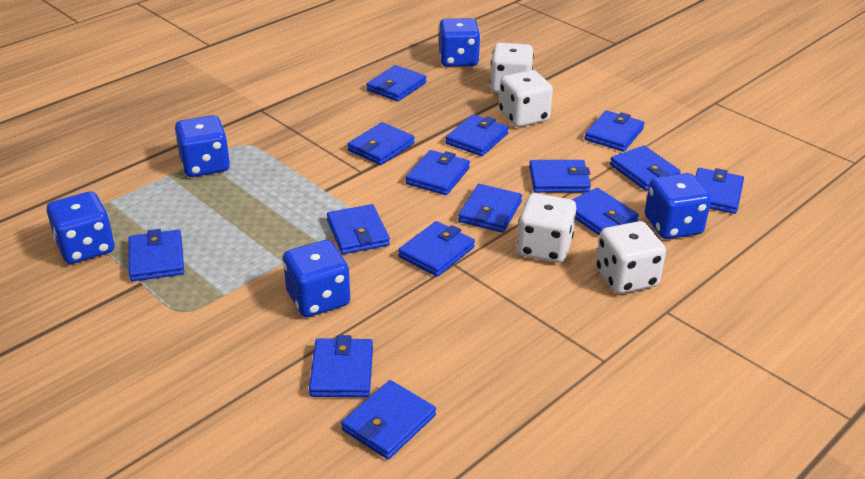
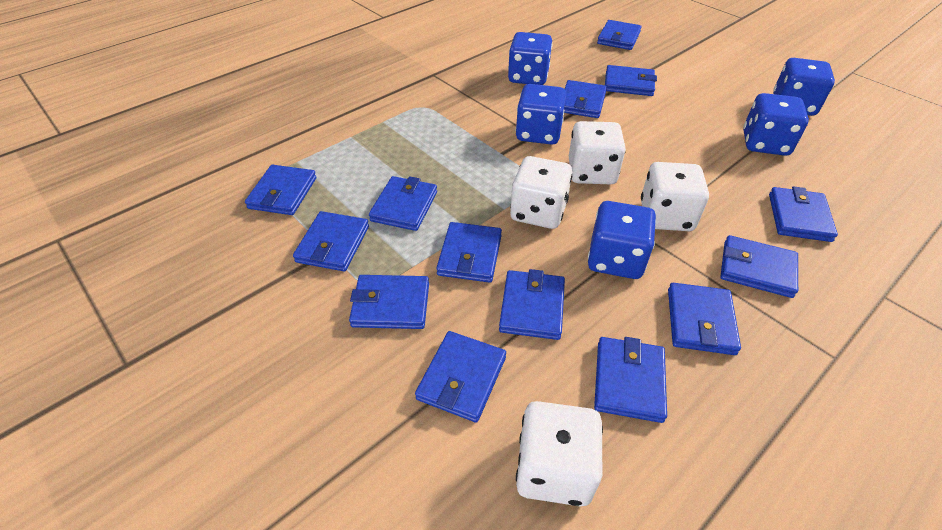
blue wallet: 15 -> 14

